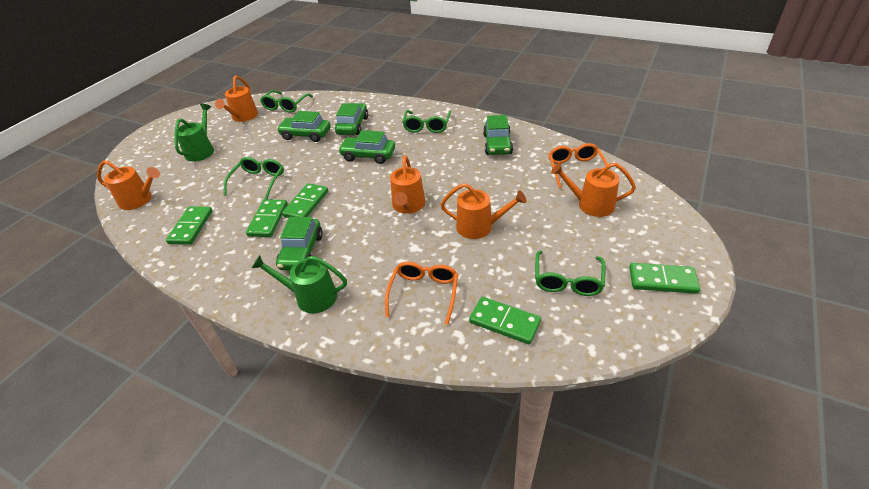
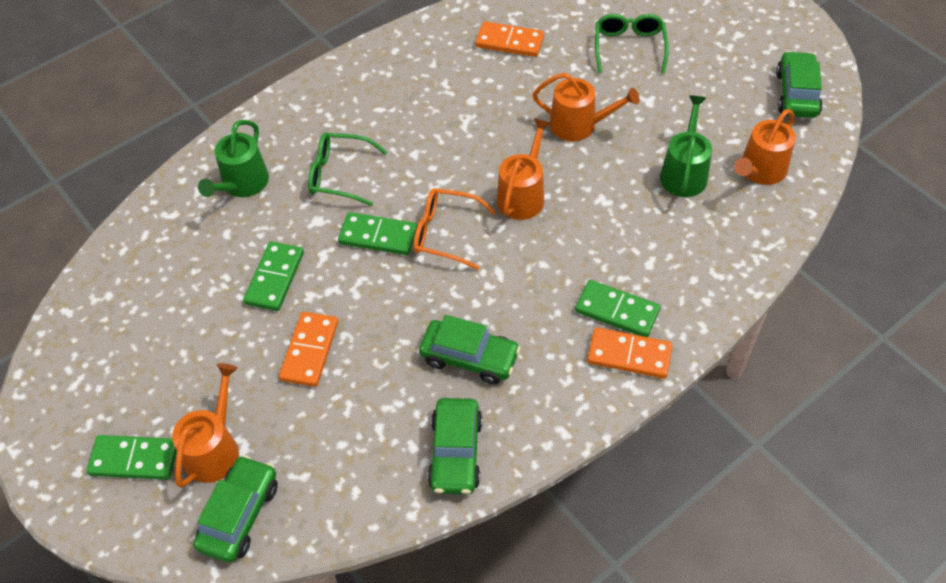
green car: 5 -> 4
green domino: 5 -> 4
green glasses: 4 -> 2
orange domino: 0 -> 3
orange glasses: 2 -> 1
orange watering can: 5 -> 4

